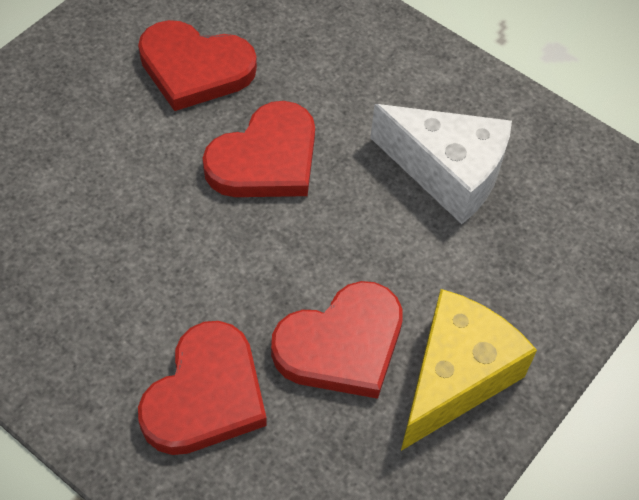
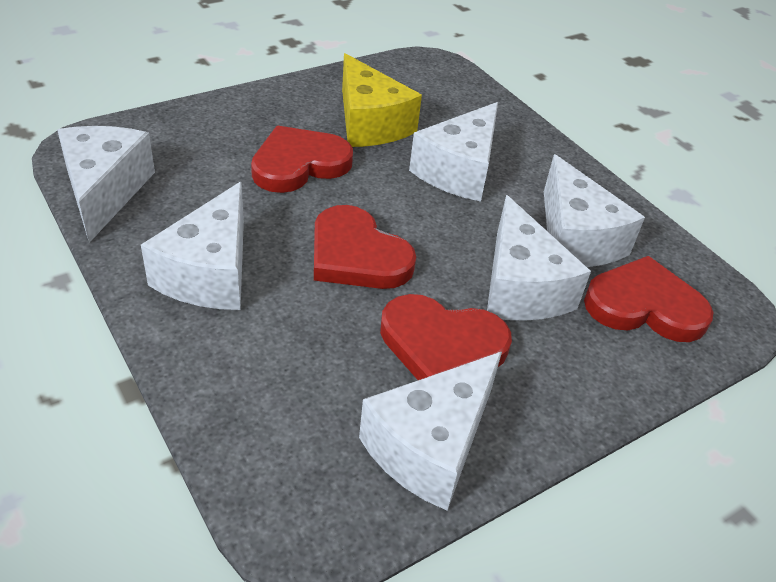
white cheese: 1 -> 6

